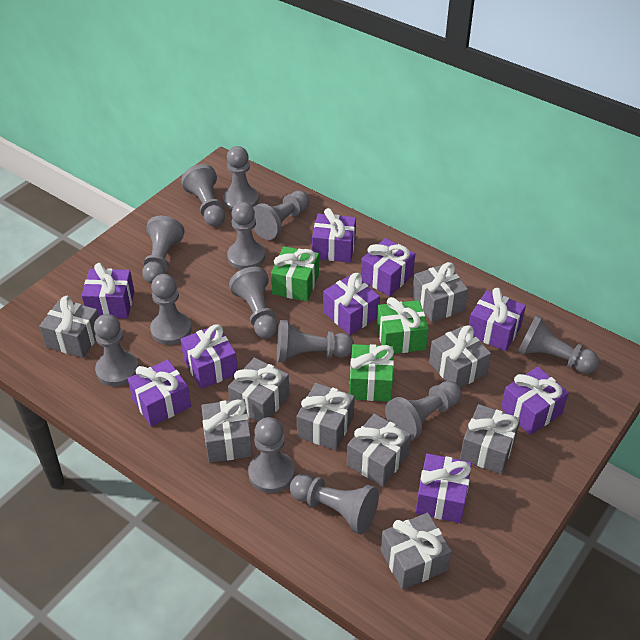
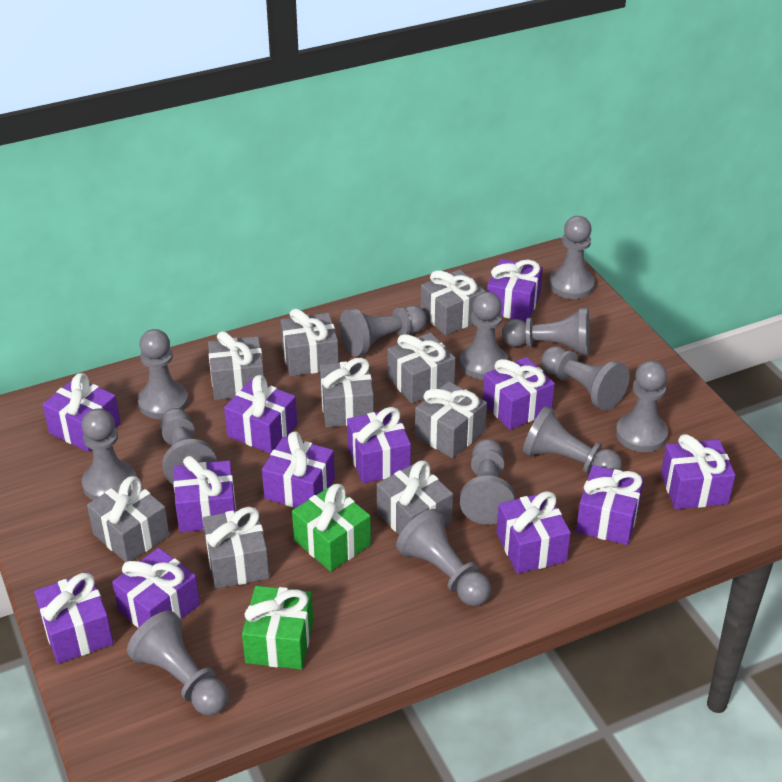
green gift: 3 -> 2
purple gift: 9 -> 12

